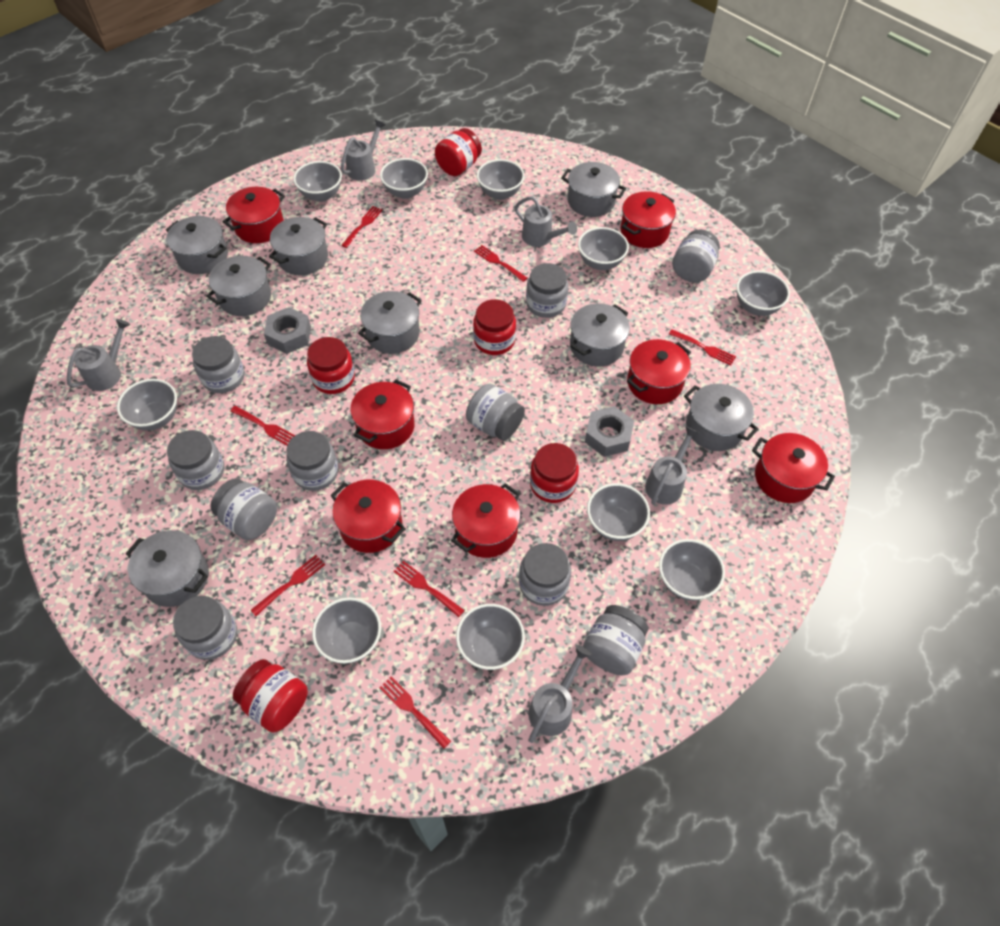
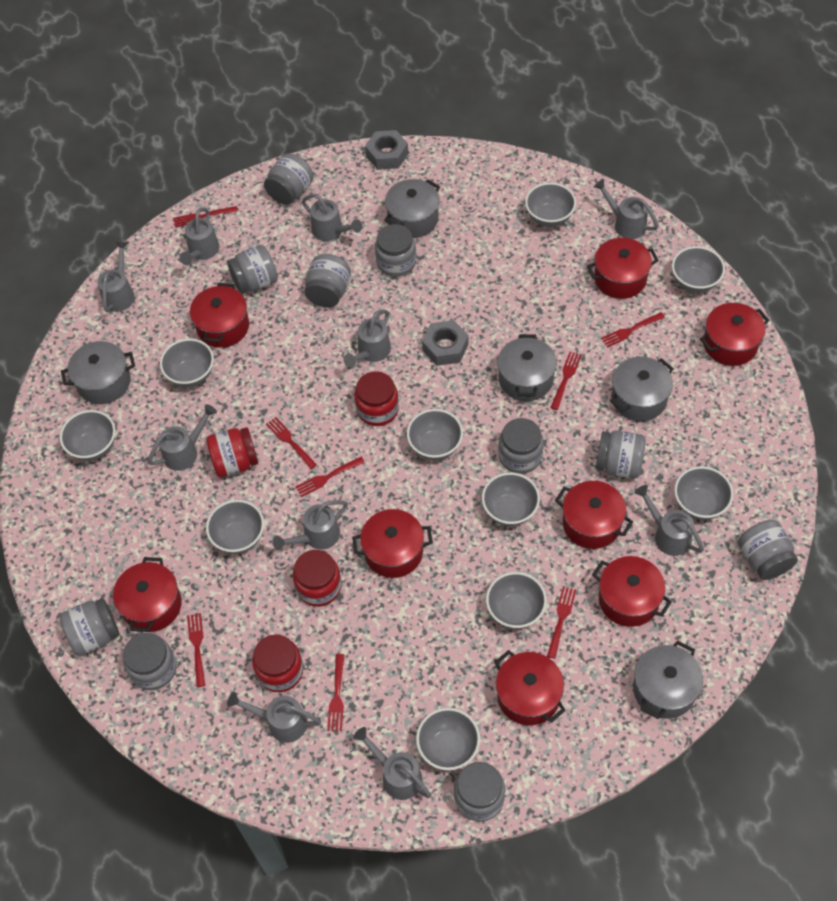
grey pot: 8 -> 5
grey watering can: 5 -> 10
red fork: 7 -> 8
red jar: 5 -> 4
red pot: 7 -> 8

